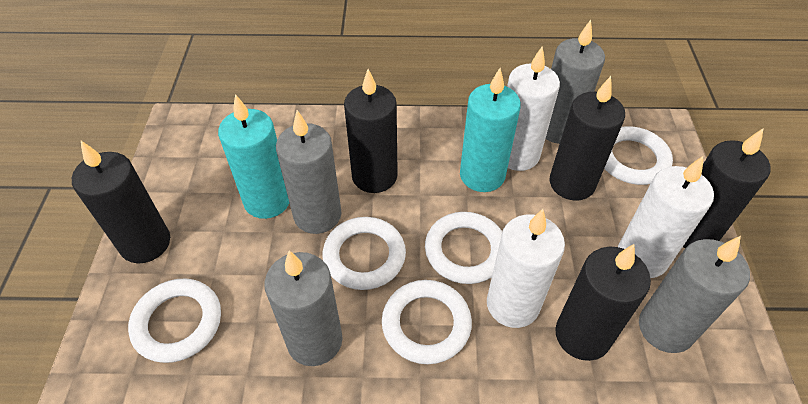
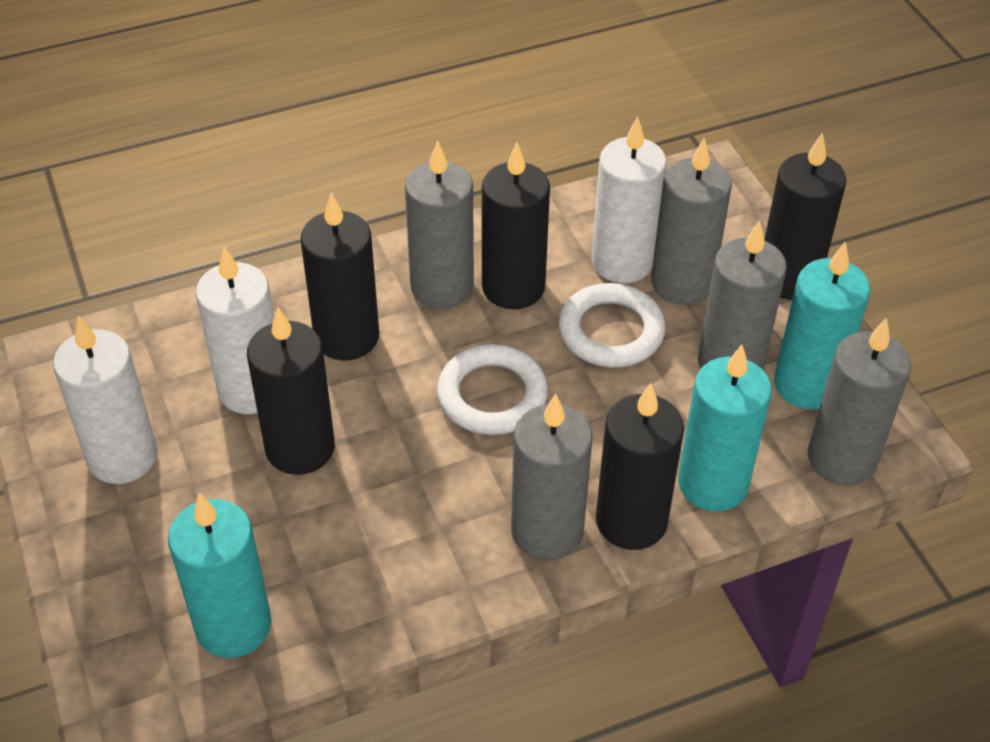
grey candle: 4 -> 5
turquoise candle: 2 -> 3
white ring: 5 -> 2

